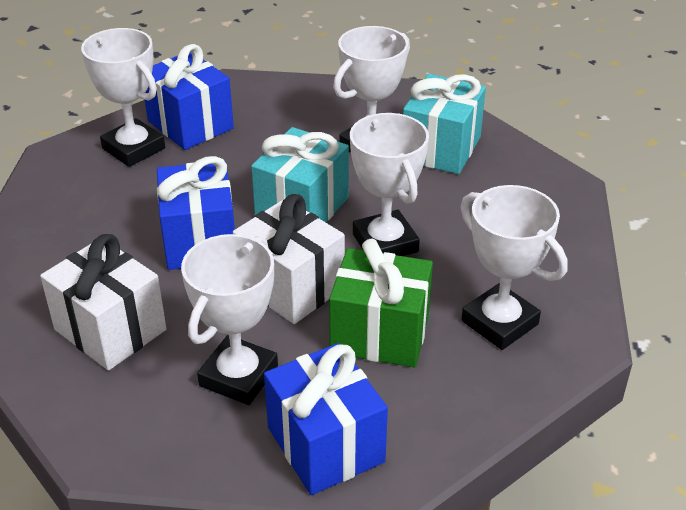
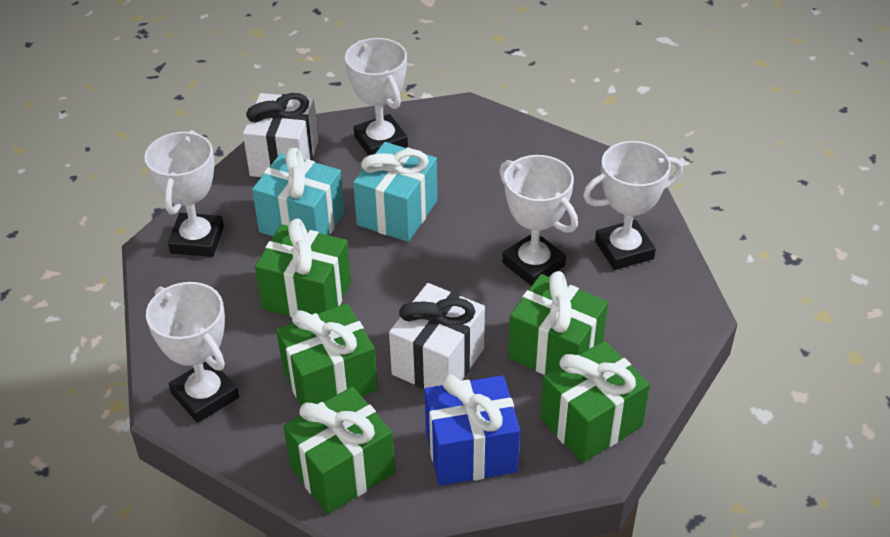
blue gift: 3 -> 1
green gift: 1 -> 5

